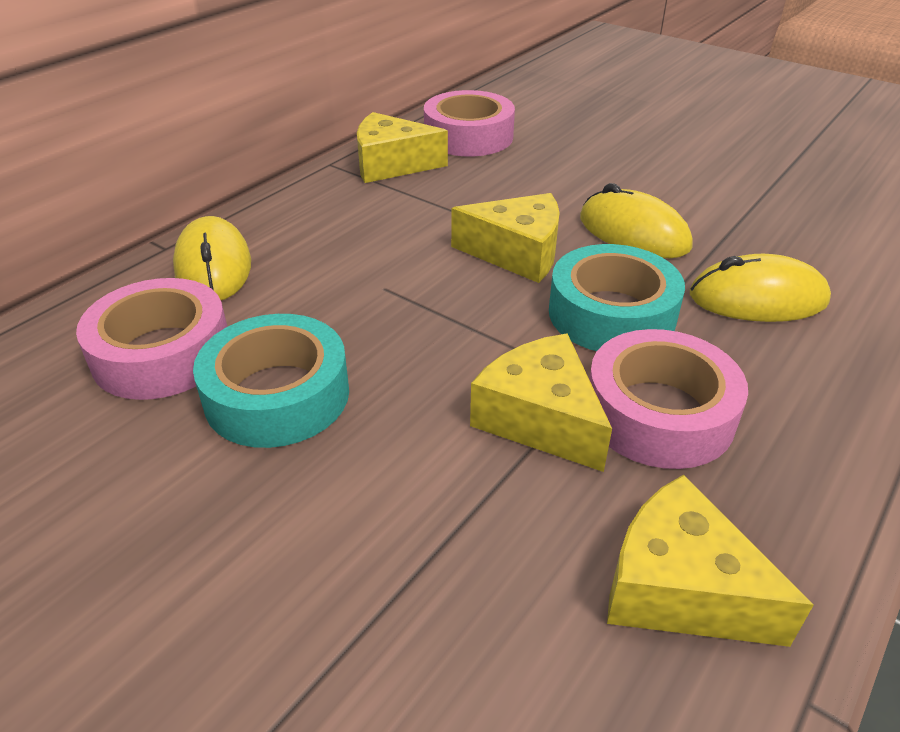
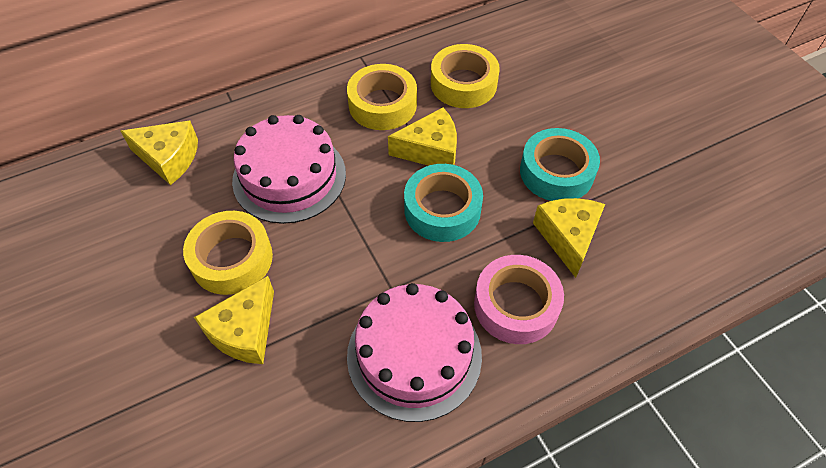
pink cake: 0 -> 2
pink tape: 3 -> 1
yellow mouse: 3 -> 0
yellow tape: 0 -> 3

